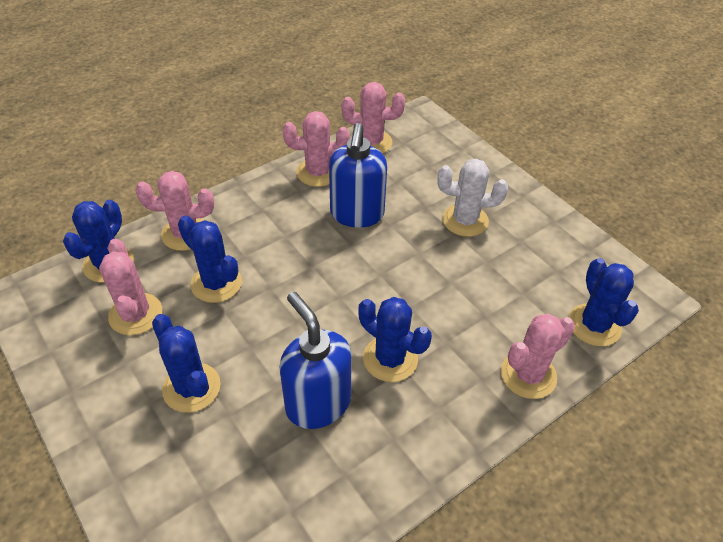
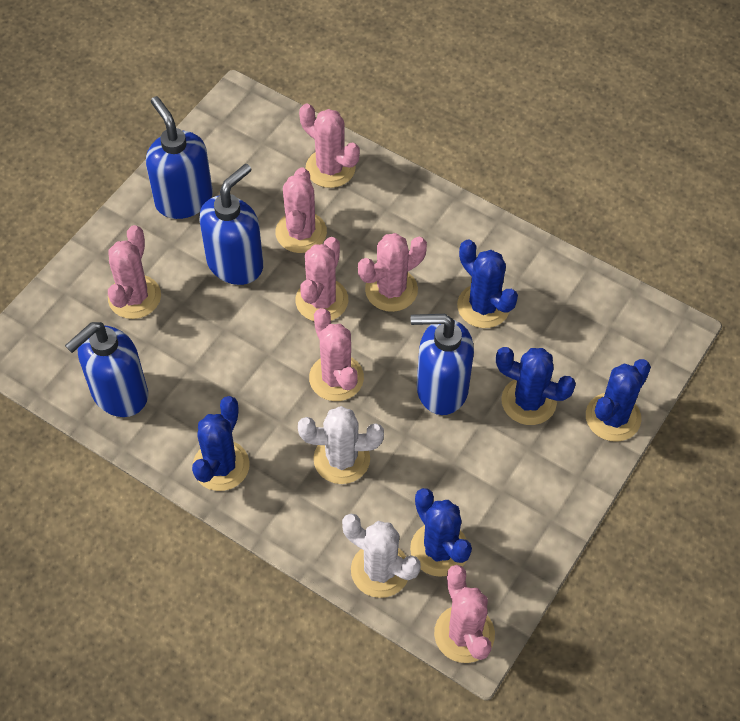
blue soap dispenser: 2 -> 4
pink cactus: 5 -> 7
white cactus: 1 -> 2

